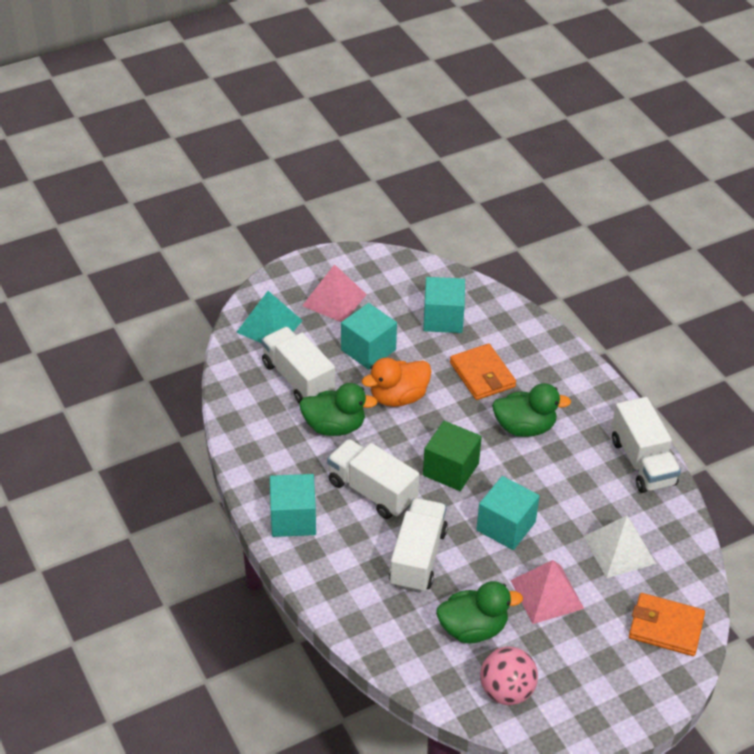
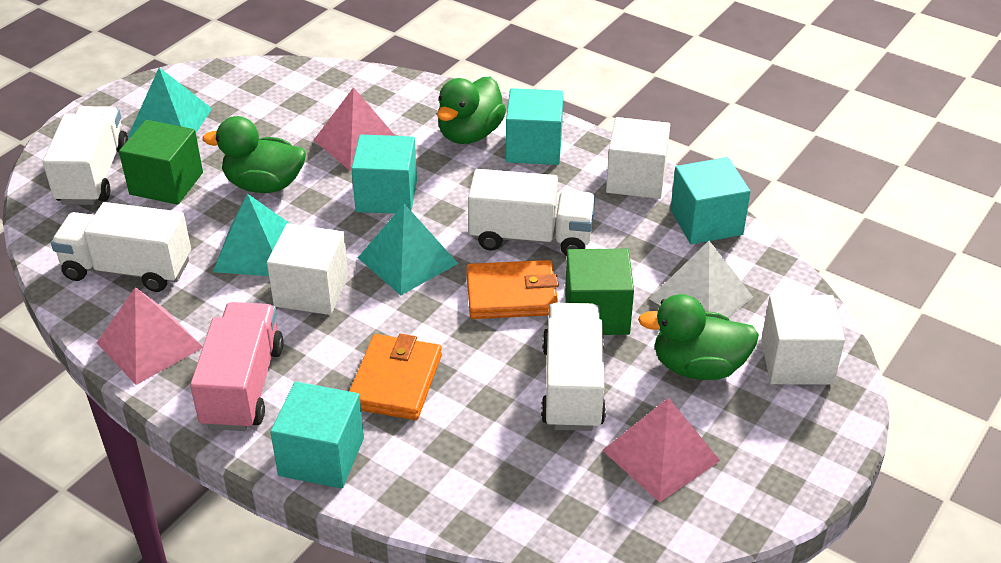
green cube: 1 -> 2
orange duck: 1 -> 0
pink ball: 1 -> 0
pink pyramid: 2 -> 3
pink truck: 0 -> 1
turquoise pyramid: 1 -> 3
white cube: 0 -> 3

